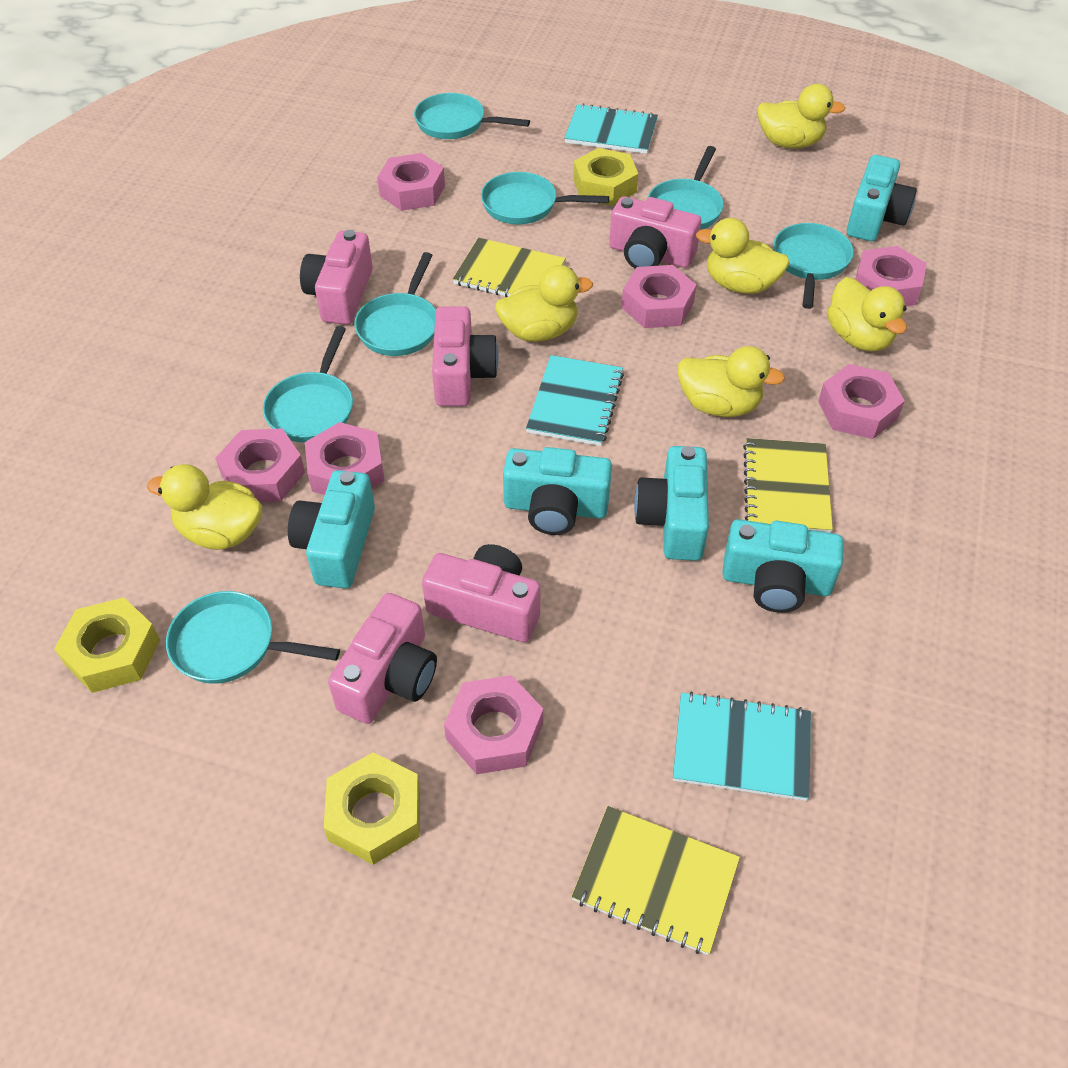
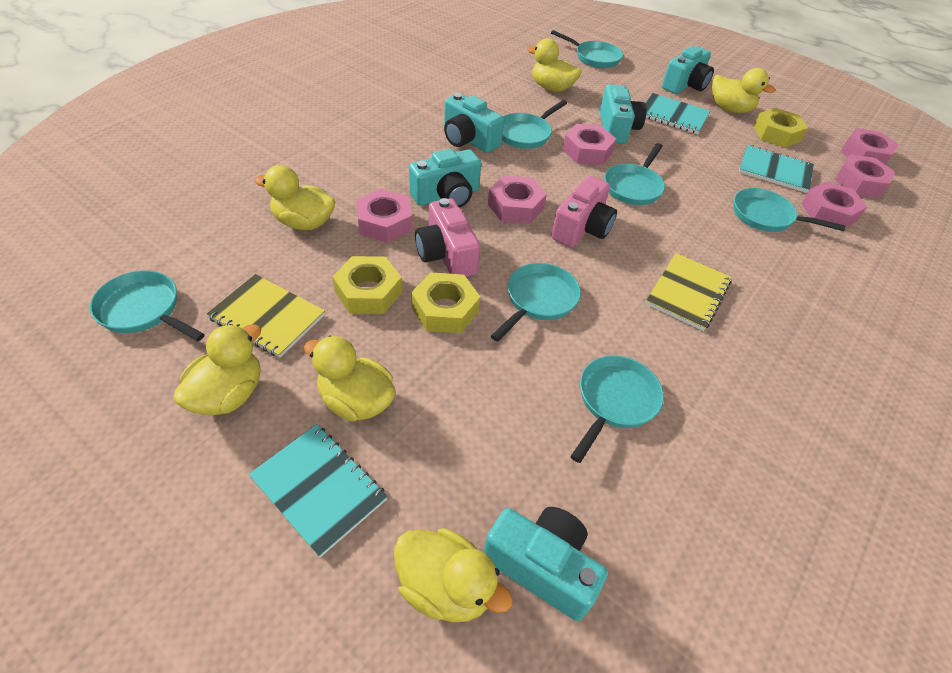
pink camera: 5 -> 2
pink nut: 7 -> 6
yellow notebook: 3 -> 2

